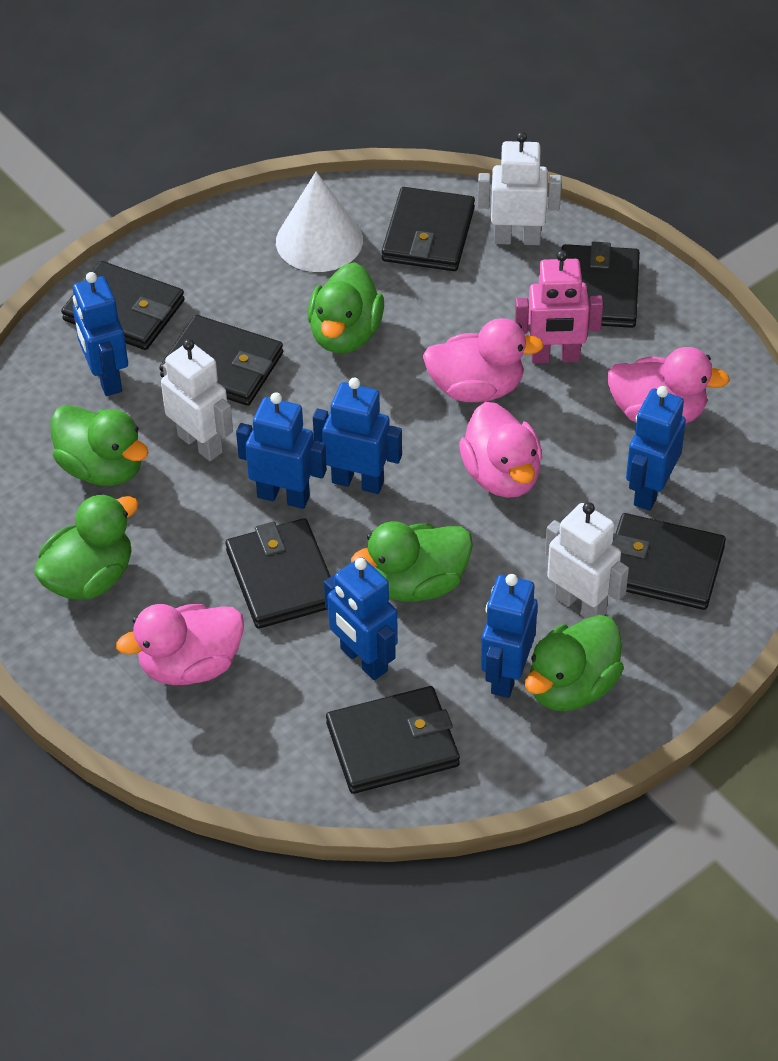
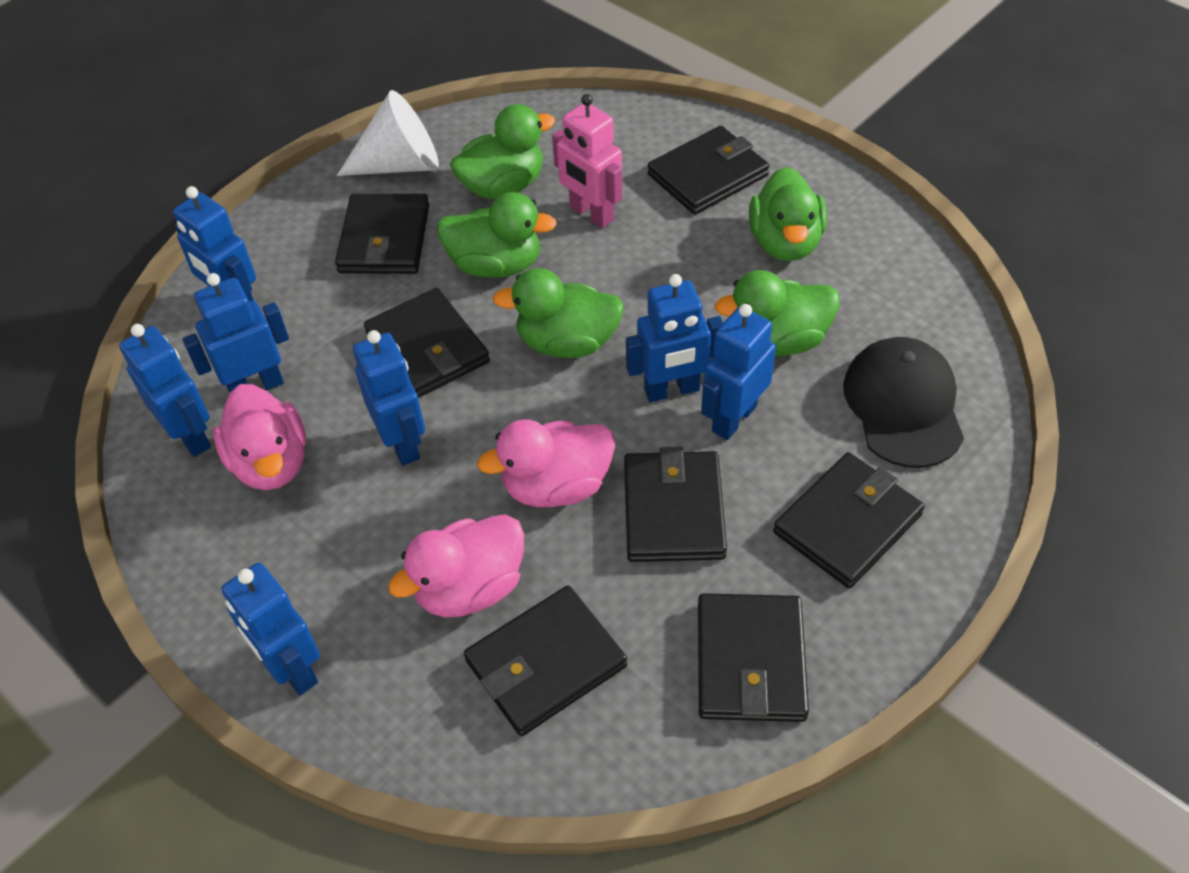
black cap: 0 -> 1
blue robot: 6 -> 7
pink duck: 4 -> 3
white robot: 3 -> 0

